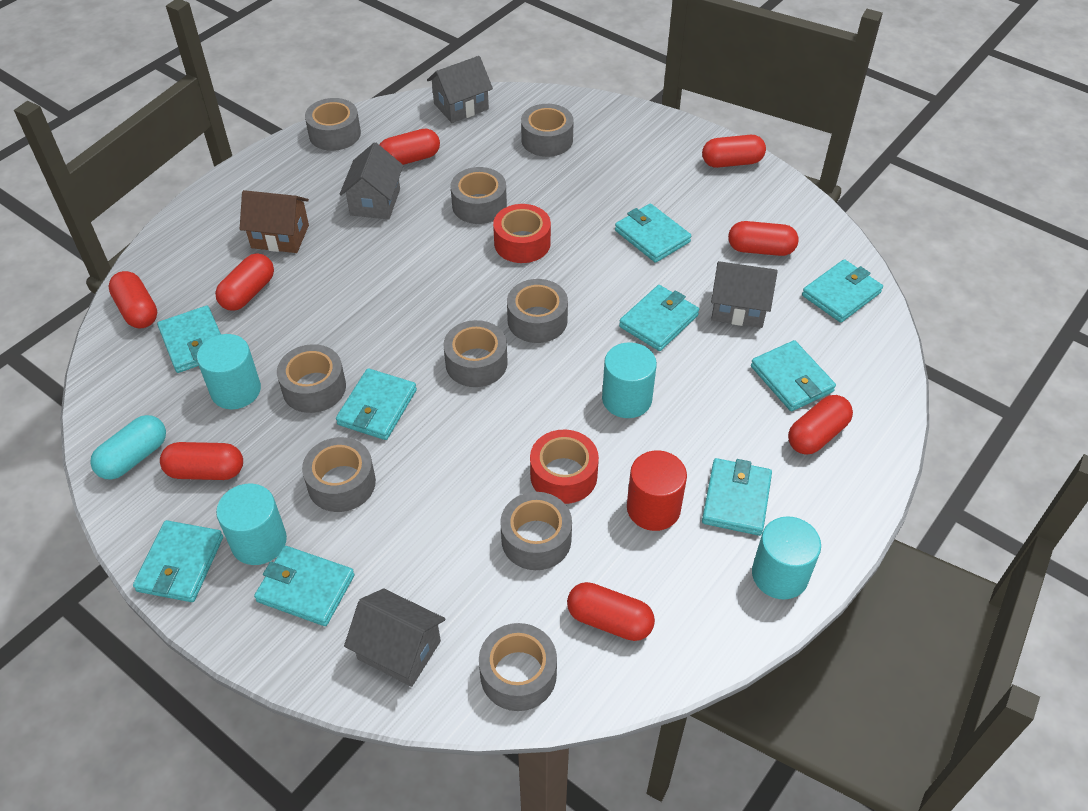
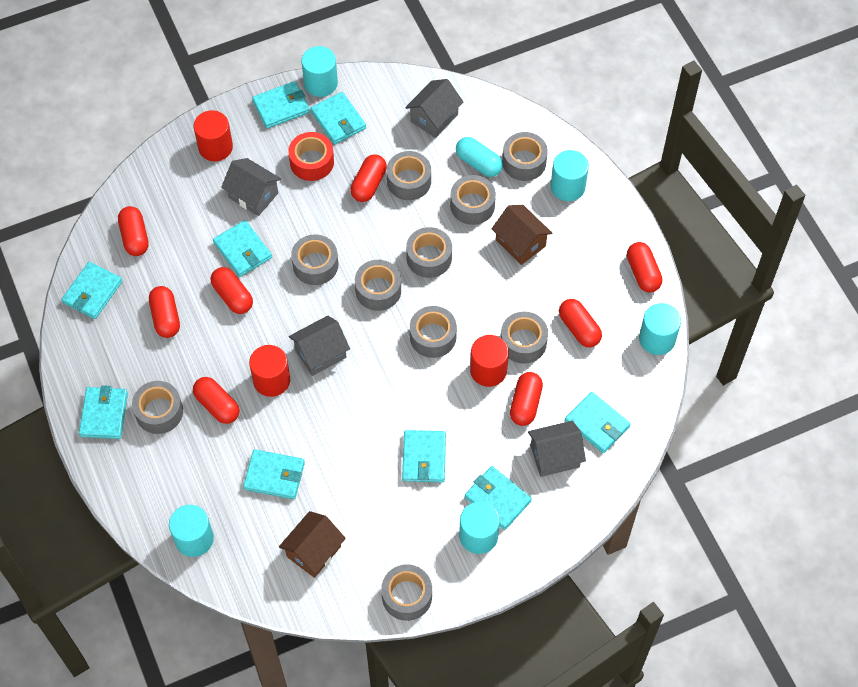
brown house: 1 -> 2
grey tape: 9 -> 10
red cylinder: 1 -> 3
red tape: 2 -> 1
turquoise cylinder: 4 -> 5

